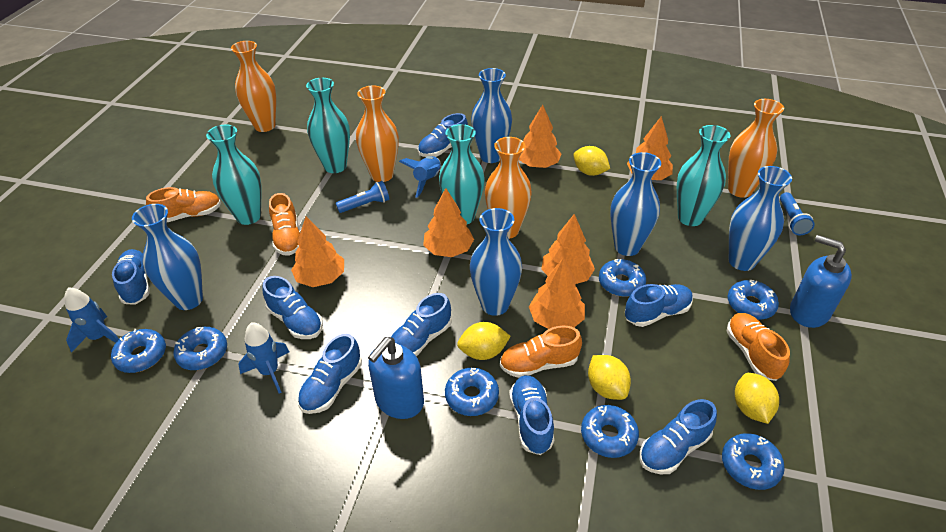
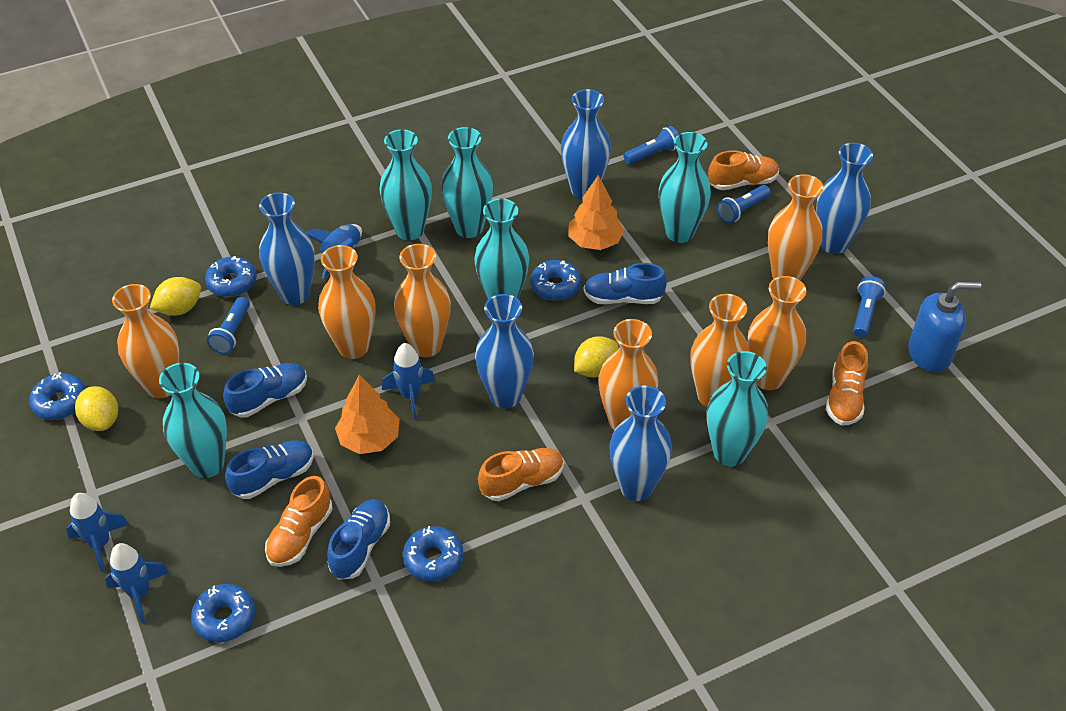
blue donut: 7 -> 5
blue flashlight: 2 -> 4
blue rocket: 3 -> 4
blue shoe: 8 -> 4
blue soap dispenser: 2 -> 1
orange tree: 6 -> 2
orange vase: 4 -> 7
turquoise vase: 4 -> 6
yellow lemon: 4 -> 3

